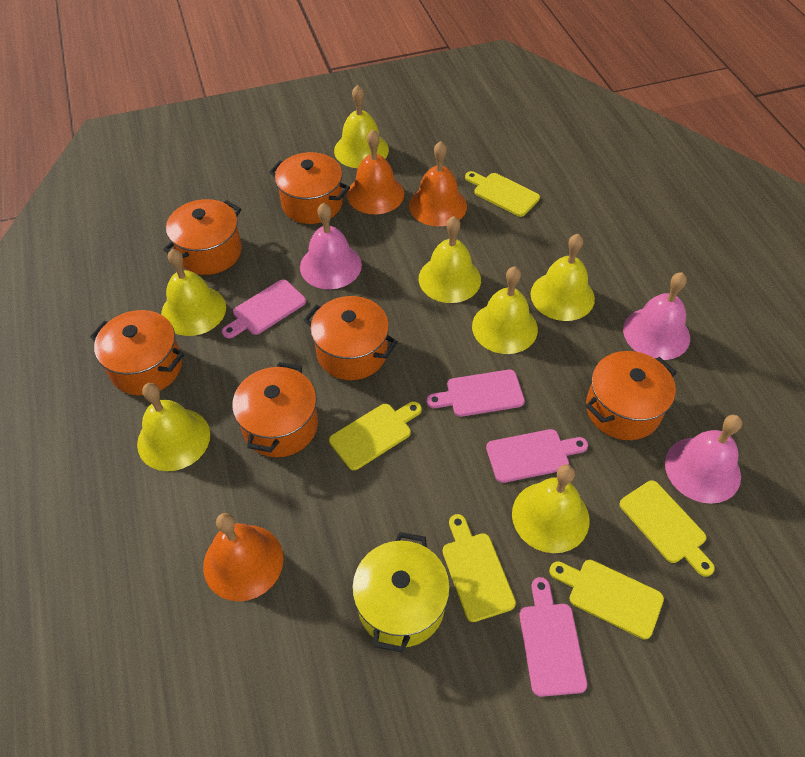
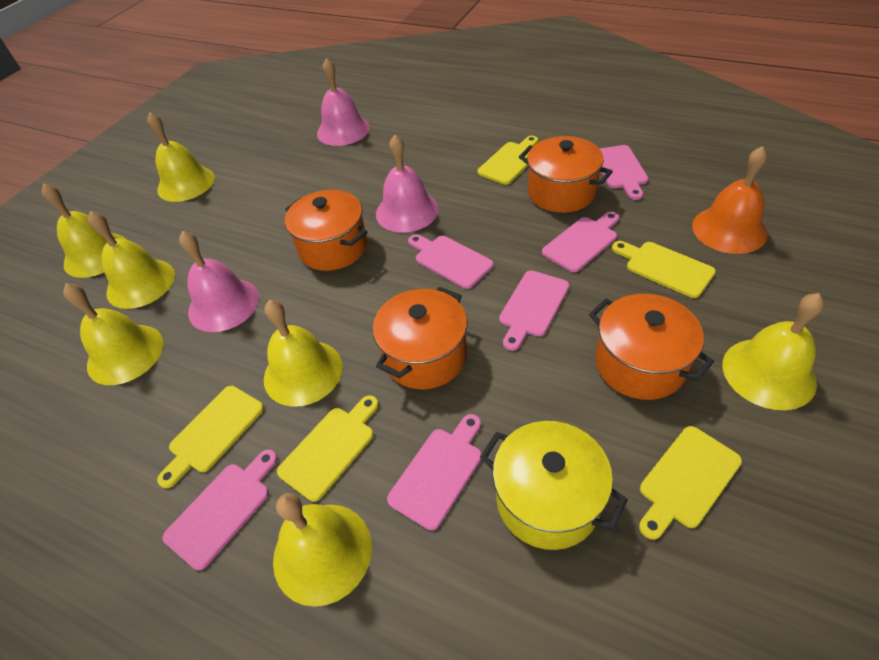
orange bell: 3 -> 1
orange pot: 6 -> 4
pink cutting board: 4 -> 6

